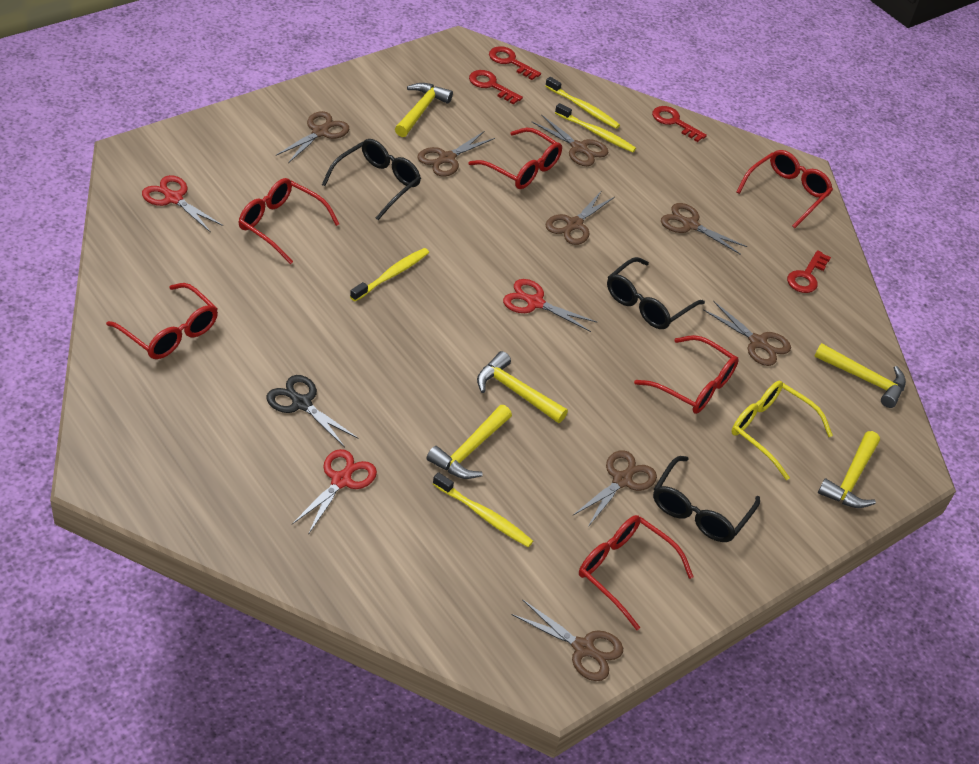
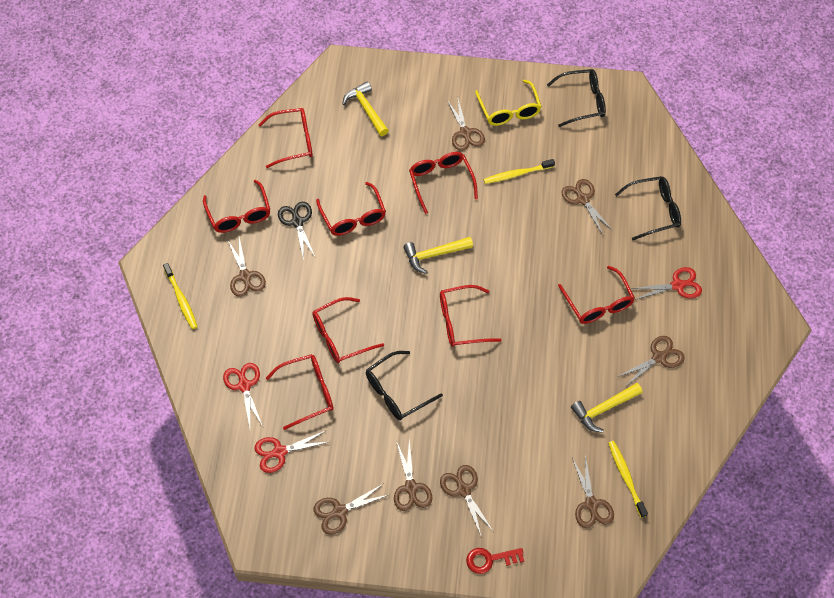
red glasses: 6 -> 8
red key: 4 -> 1
yellow hammer: 5 -> 3
yellow toothbrush: 4 -> 3

